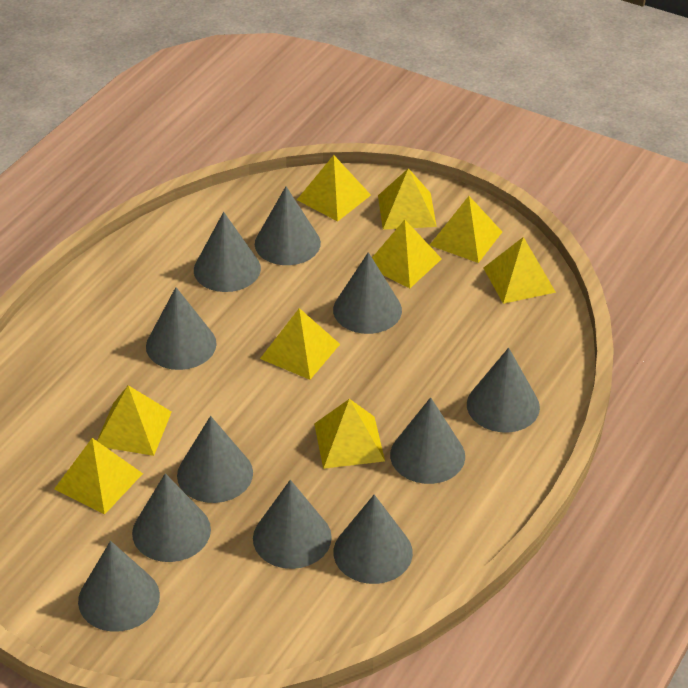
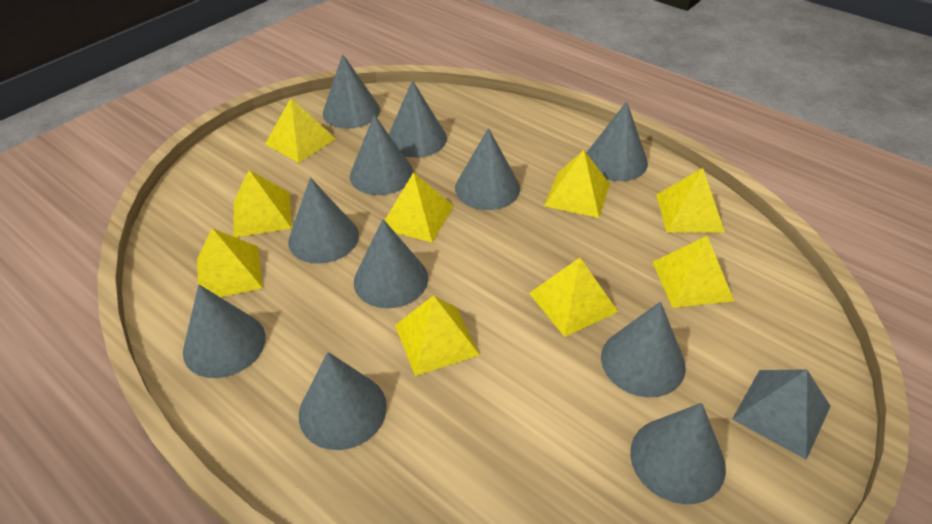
grey pyramid: 0 -> 1

